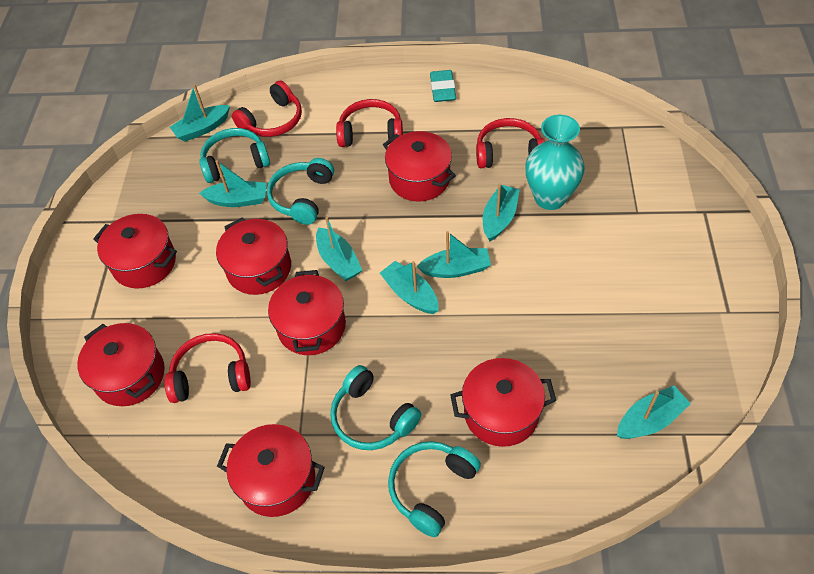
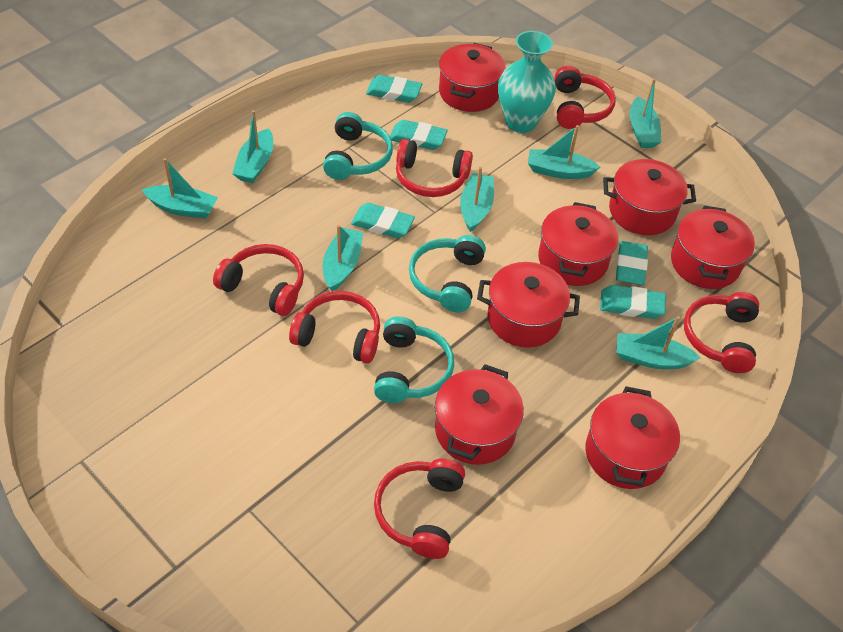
red headphones: 4 -> 6
turquoise eraser: 1 -> 5
turquoise headphones: 4 -> 3

